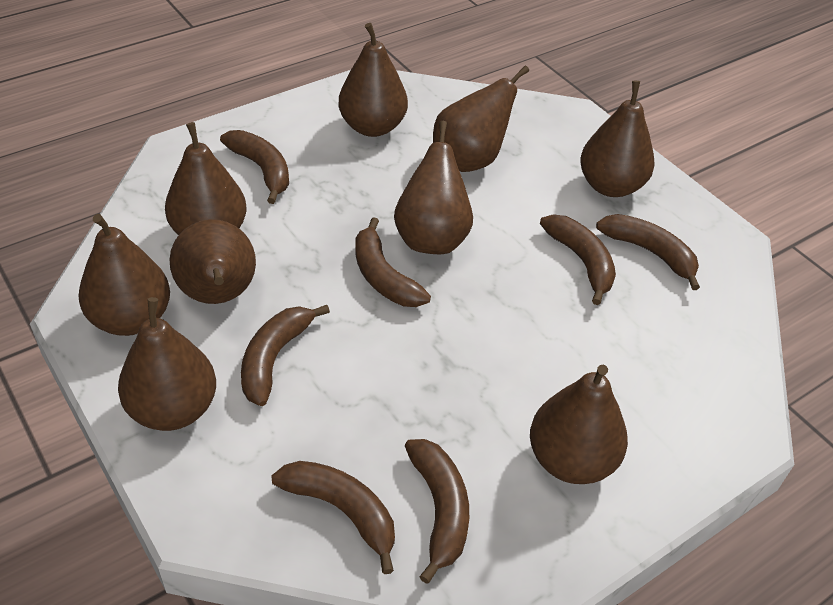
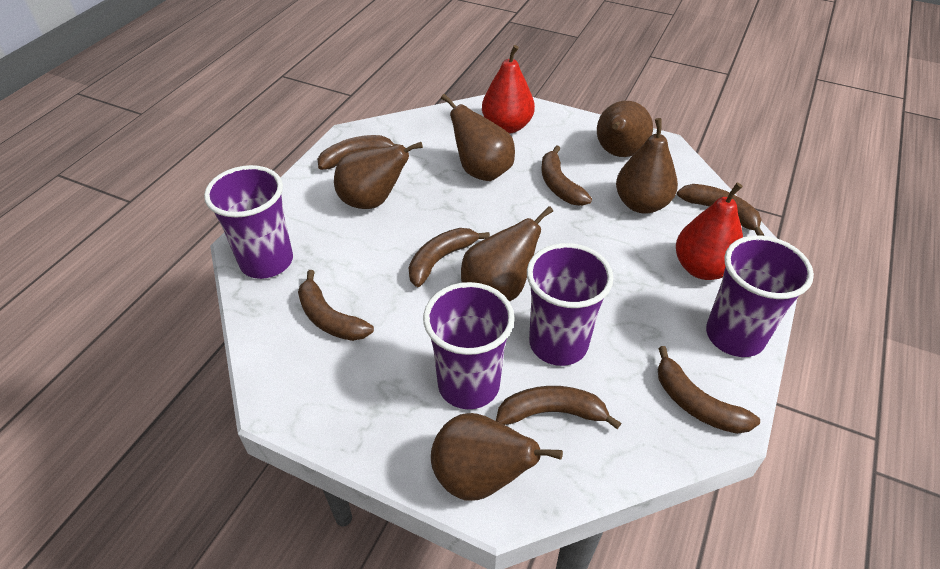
brown pear: 9 -> 6
purple cup: 0 -> 4
red pear: 0 -> 2

